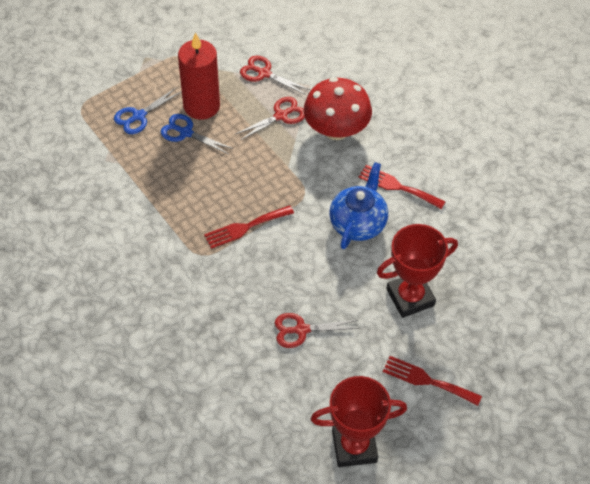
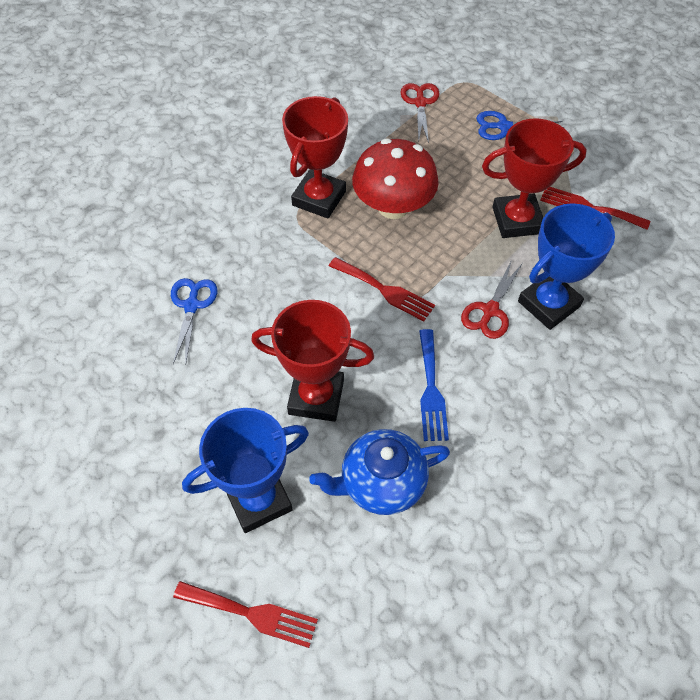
blue fork: 0 -> 1
blue trophy: 0 -> 2
red candle: 1 -> 0
red scissors: 3 -> 2
red trophy: 2 -> 3

